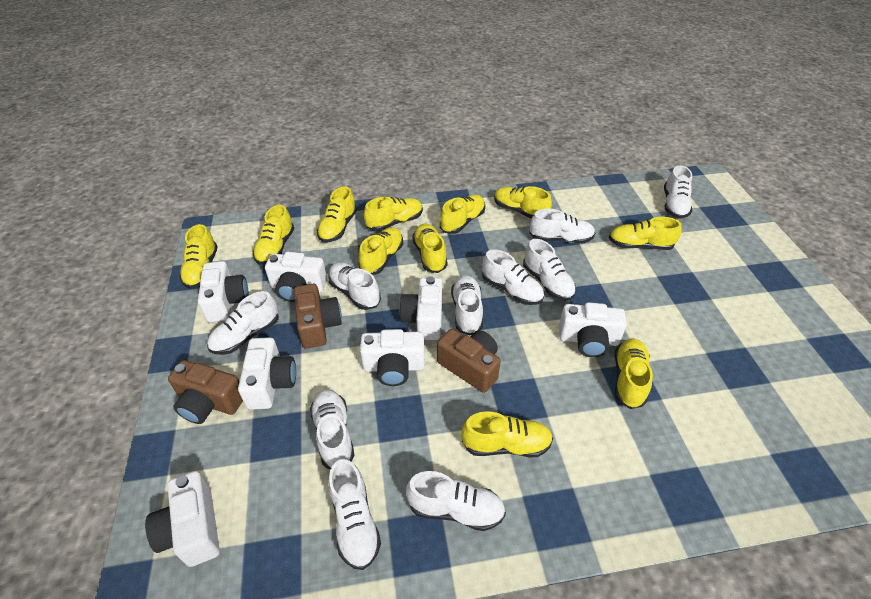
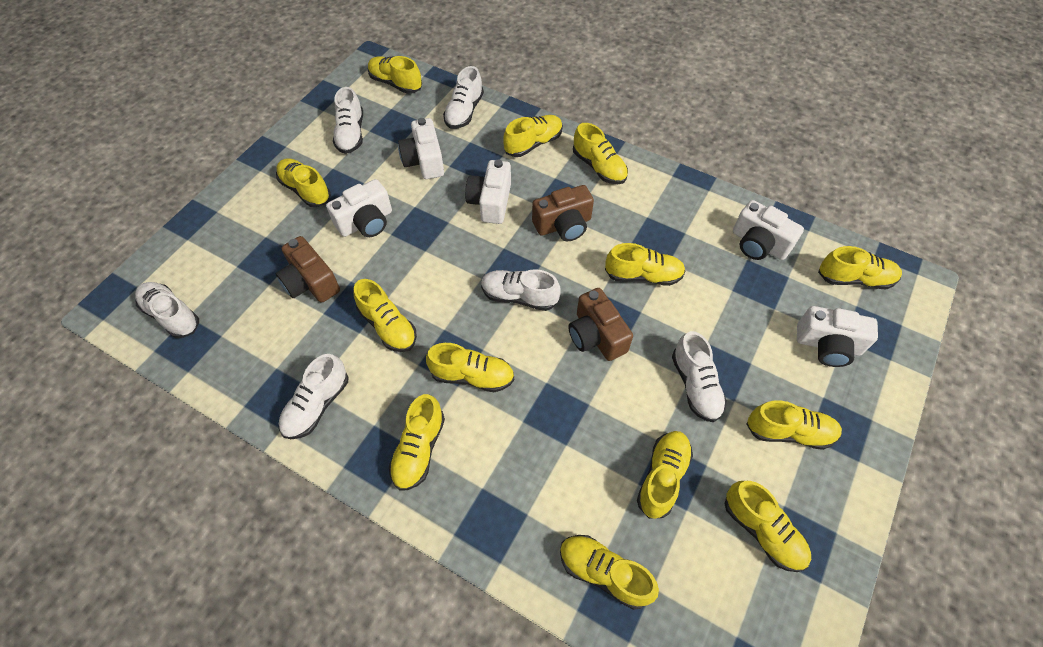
white camera: 7 -> 5
white shoe: 10 -> 6
yellow shoe: 11 -> 13

